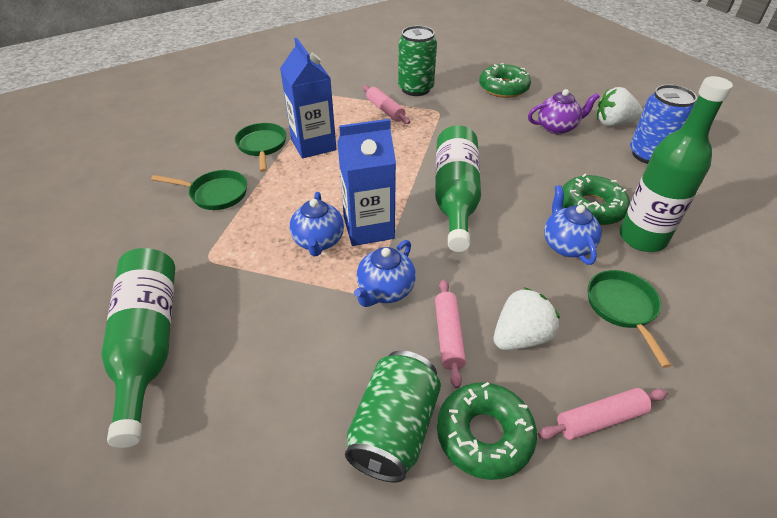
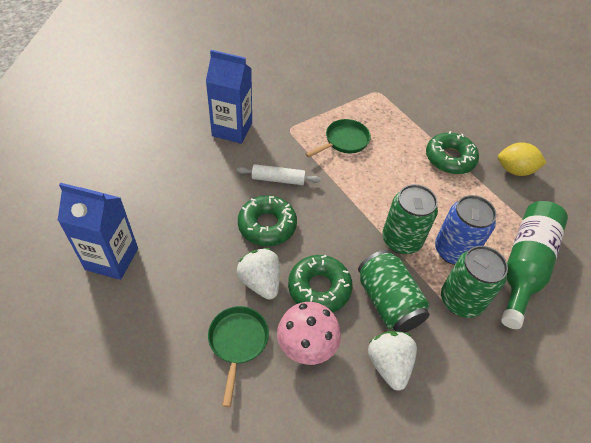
blue teapot: 3 -> 0
green bottle: 3 -> 1
green can: 2 -> 3
green pan: 3 -> 2
pink mushroom: 0 -> 1
pink rolling pin: 3 -> 0
purple teapot: 1 -> 0
white rolling pin: 0 -> 1
yellow lemon: 0 -> 1

